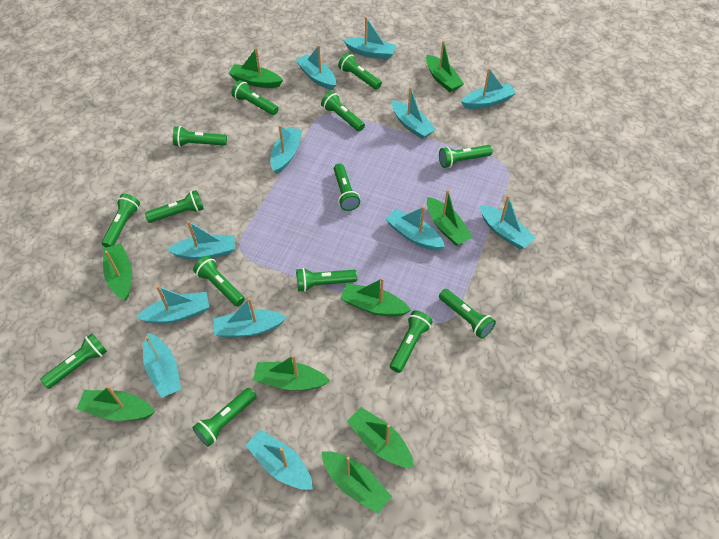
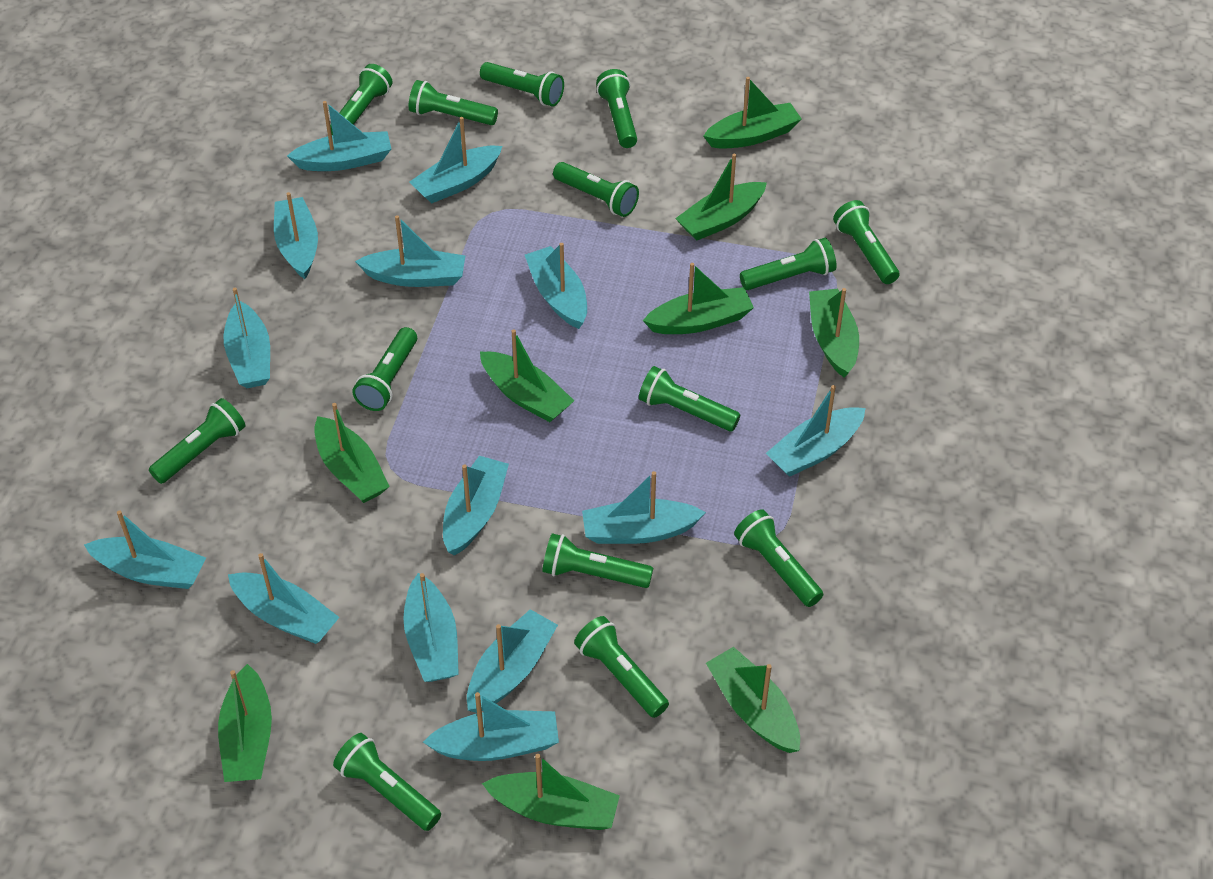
turquoise boat: 12 -> 14

